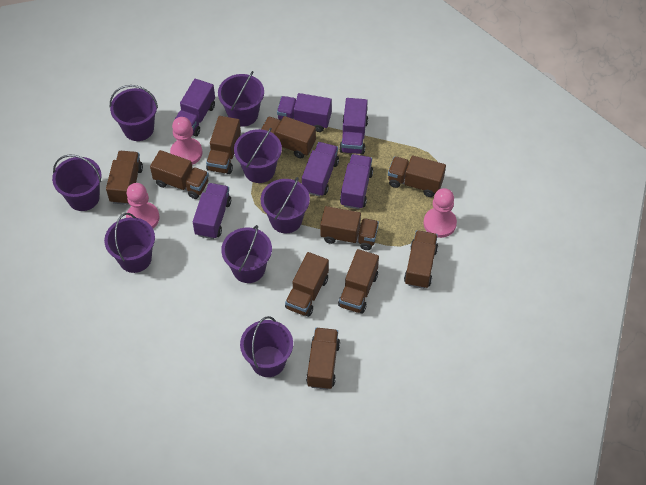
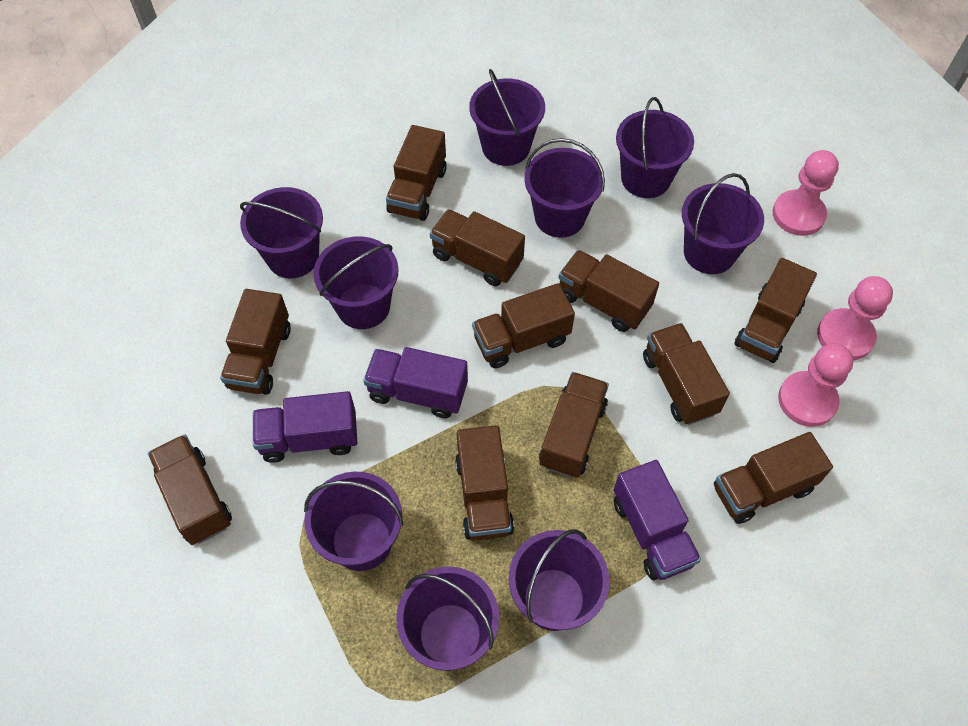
brown truck: 10 -> 11
purple bucket: 8 -> 9
purple truck: 6 -> 3

